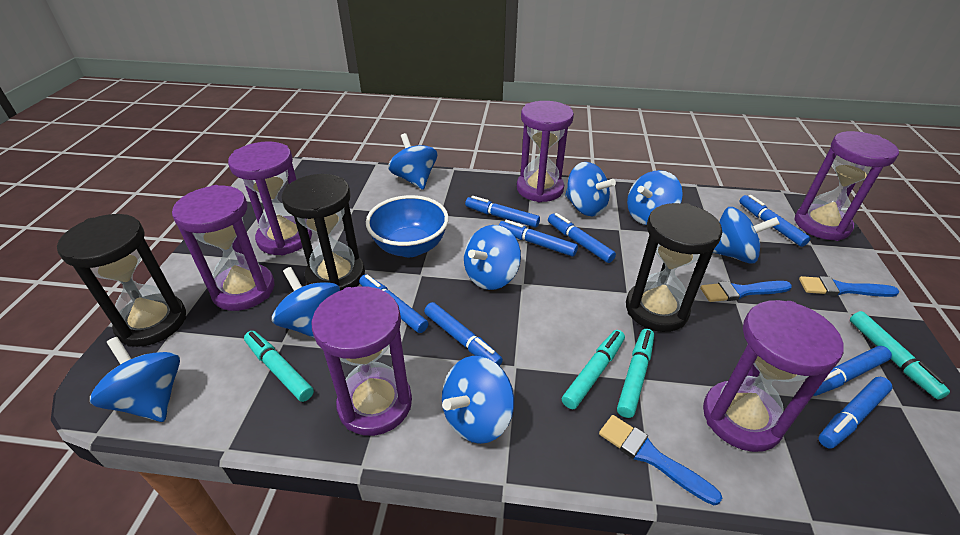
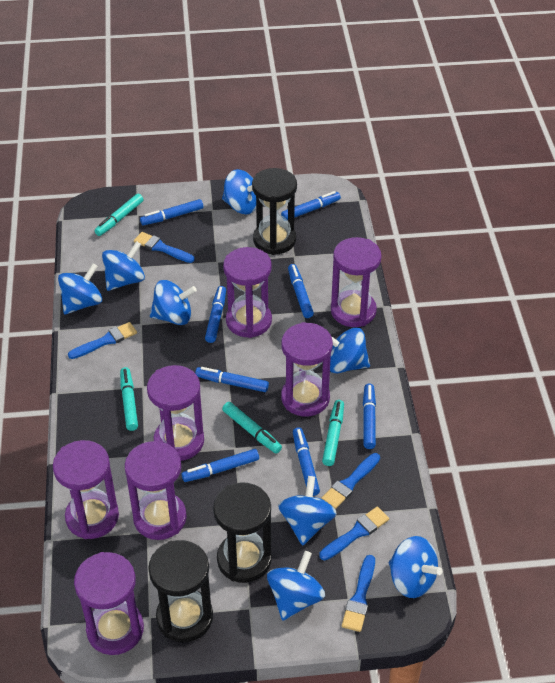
blue bowl: 1 -> 0
blue brush: 3 -> 5
purple hourglass: 6 -> 7

